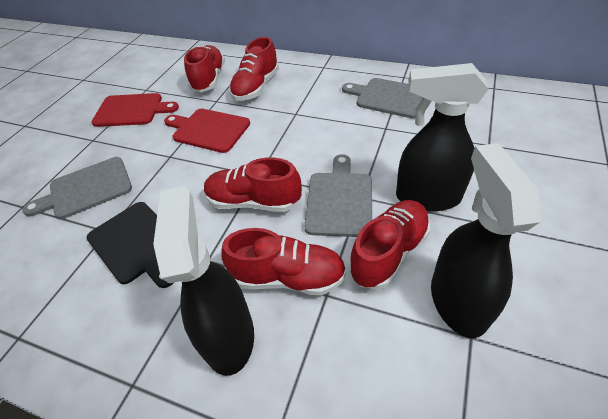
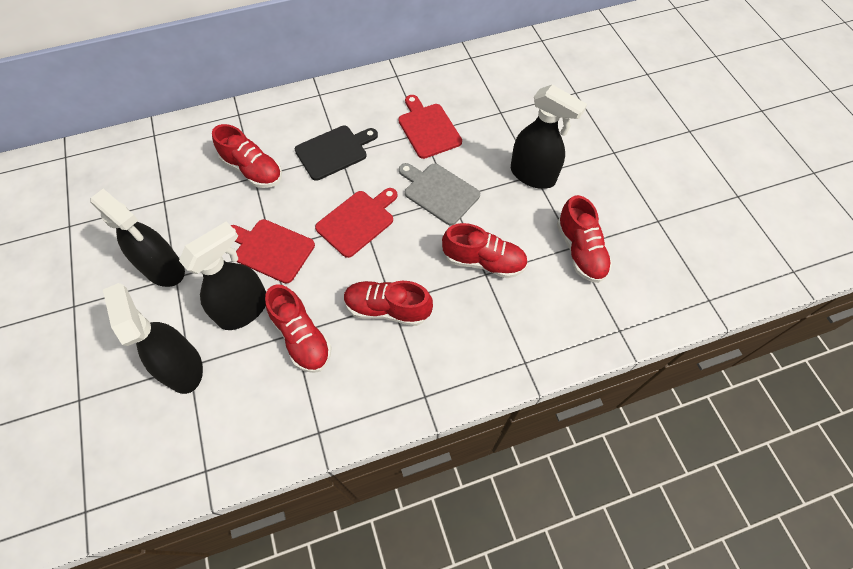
black spray bottle: 3 -> 4
grey cutting board: 3 -> 1
red cutting board: 2 -> 3

